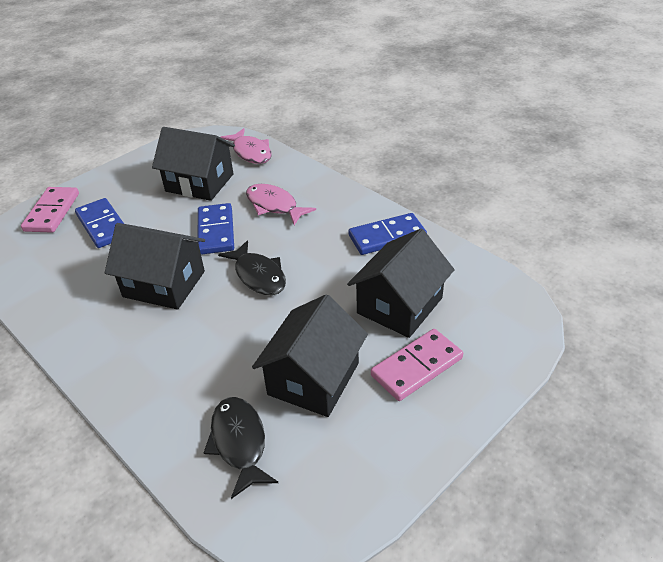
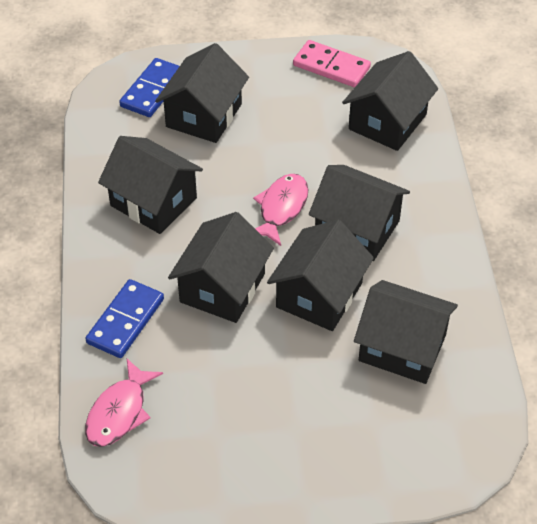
black fish: 2 -> 0
black house: 4 -> 7
blue domino: 3 -> 2
pink domino: 2 -> 1

